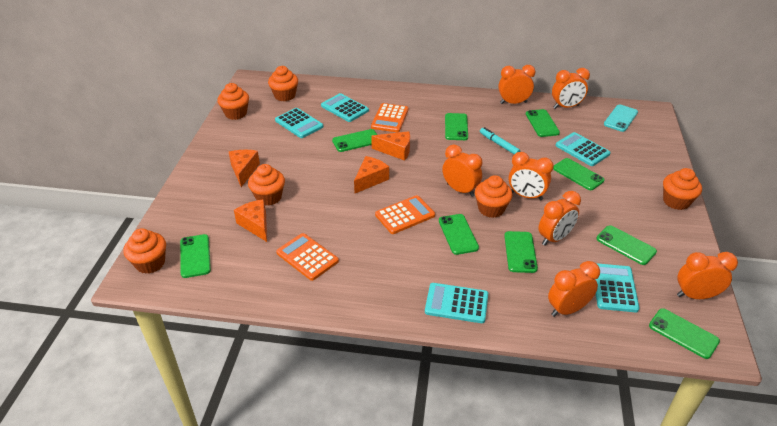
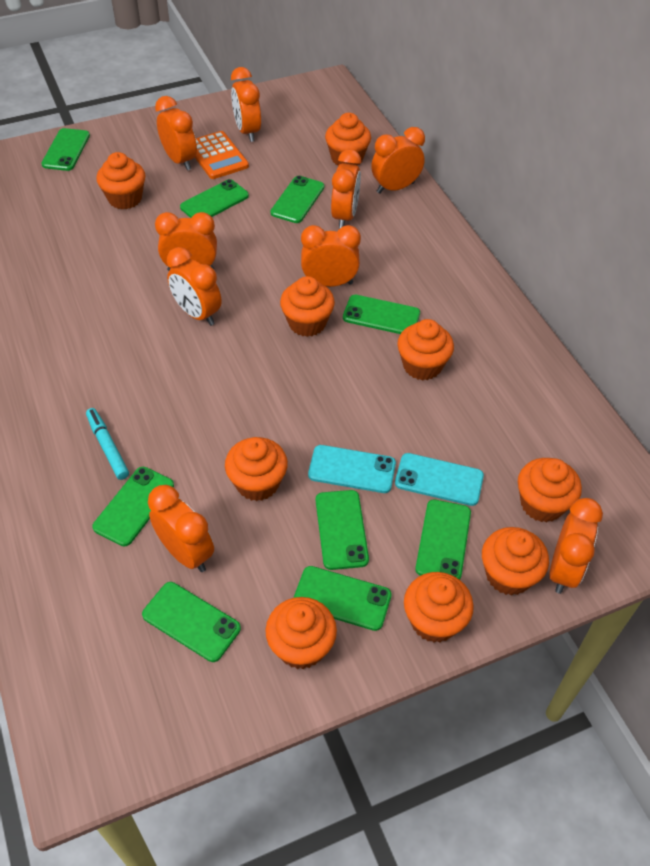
orange calculator: 3 -> 1
orange cheese: 4 -> 0
orange clock: 7 -> 9
orange cupcake: 6 -> 9
turquoise calculator: 5 -> 0
turquoise phone: 1 -> 2

